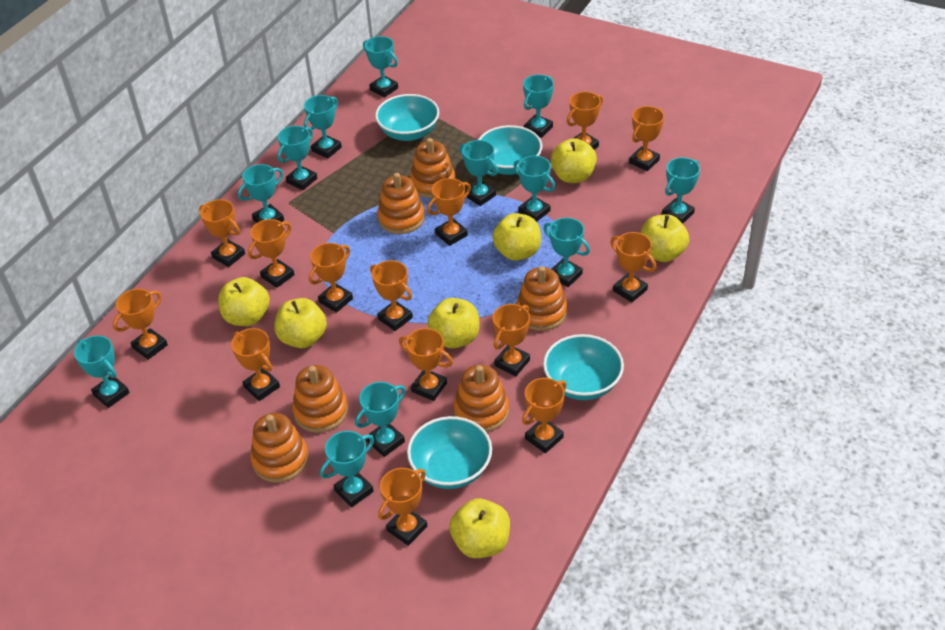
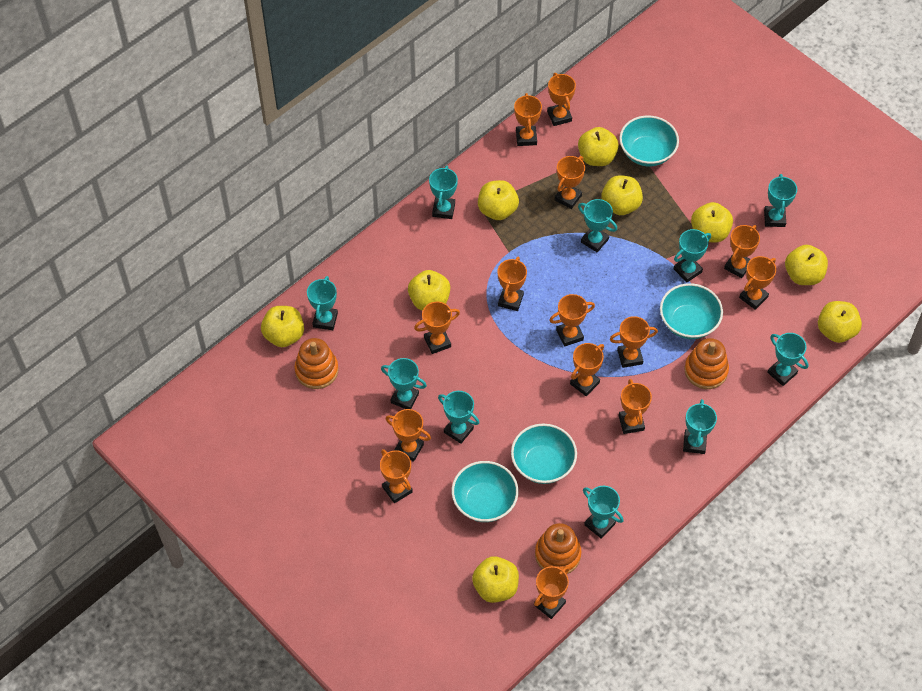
orange stacking toy: 6 -> 3
turquoise trophy: 12 -> 10
yellow apple: 7 -> 9

